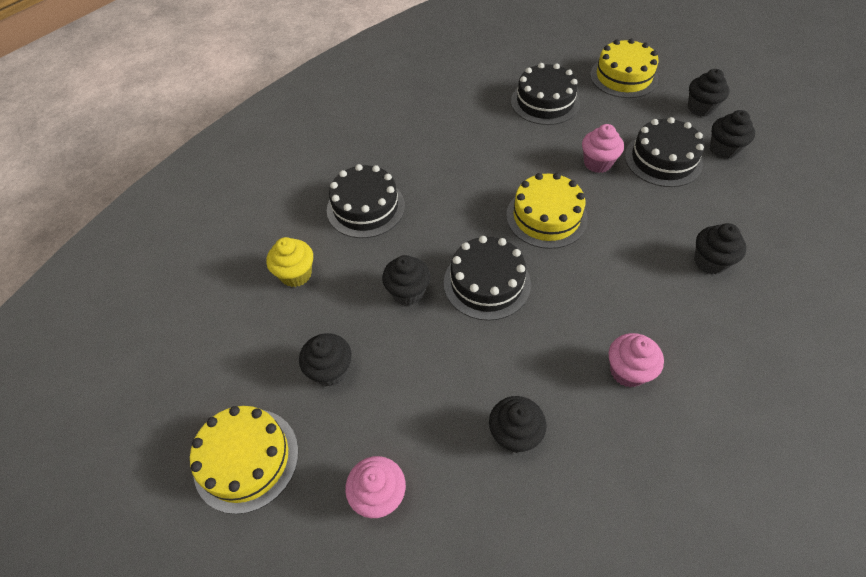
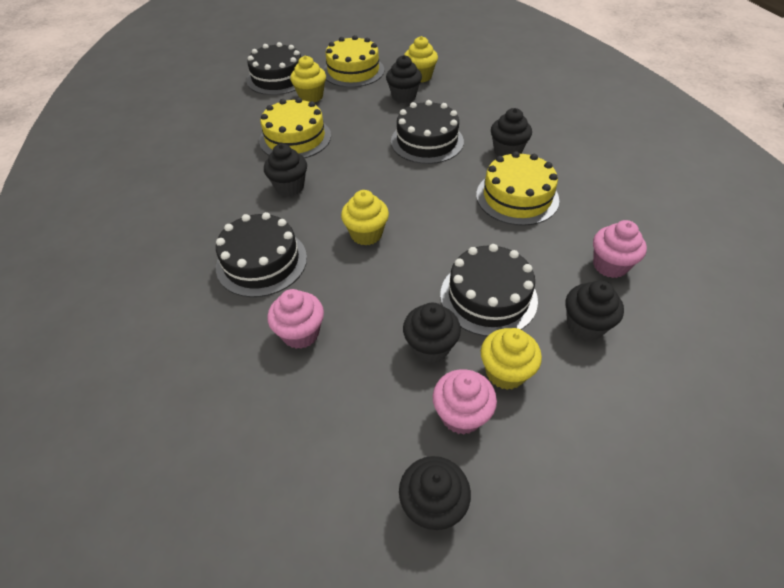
yellow cupcake: 1 -> 4

